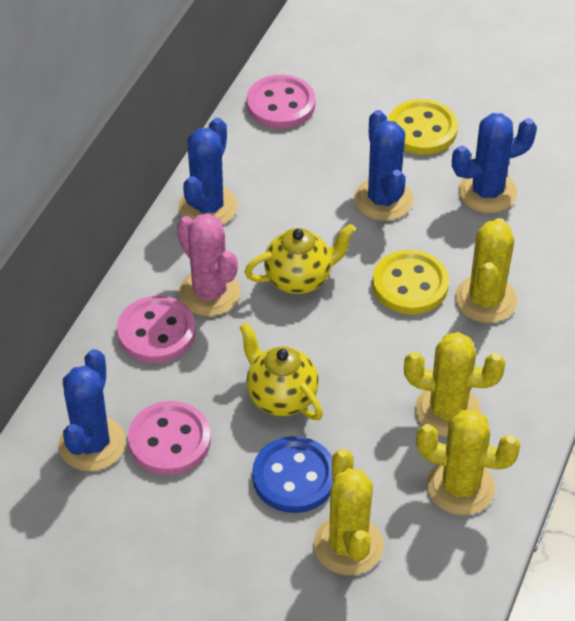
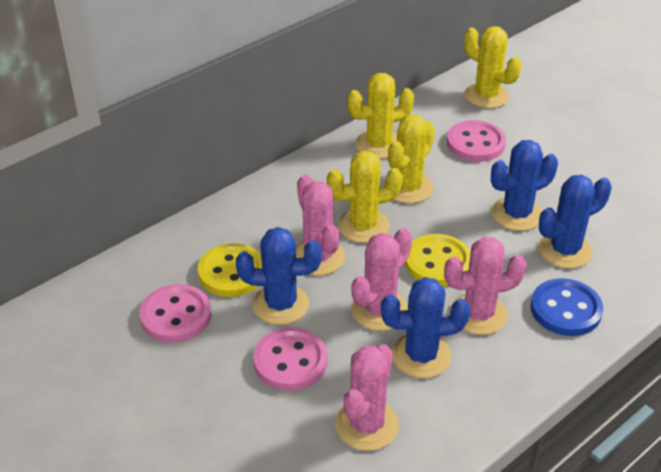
pink cactus: 1 -> 4
yellow teapot: 2 -> 0

